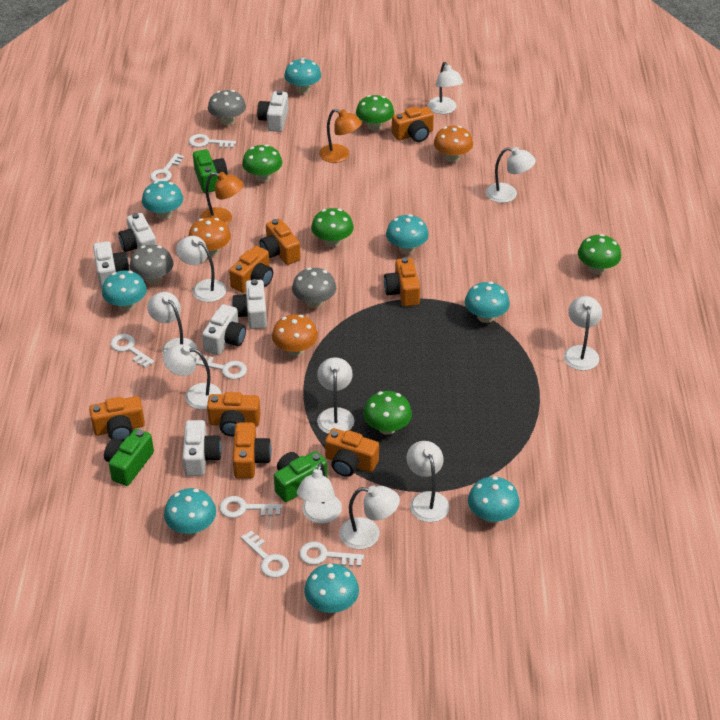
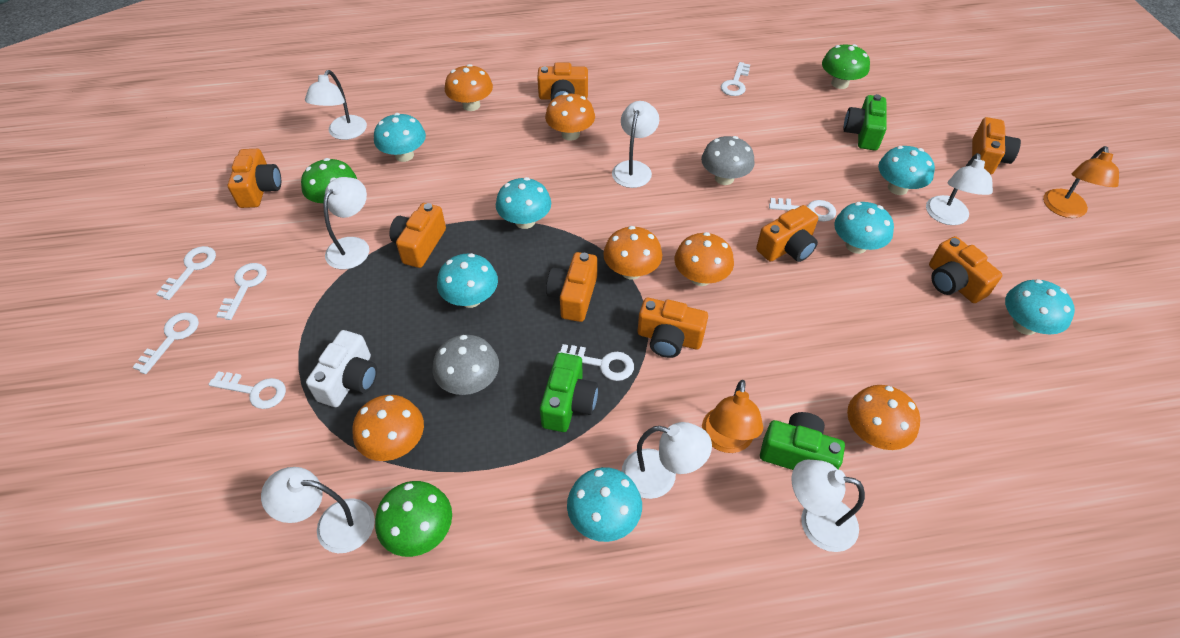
green mushroom: 5 -> 3
grey mushroom: 3 -> 2
orange mushroom: 3 -> 6
turquoise mushroom: 8 -> 7
white camera: 6 -> 1
white lamp: 10 -> 7

